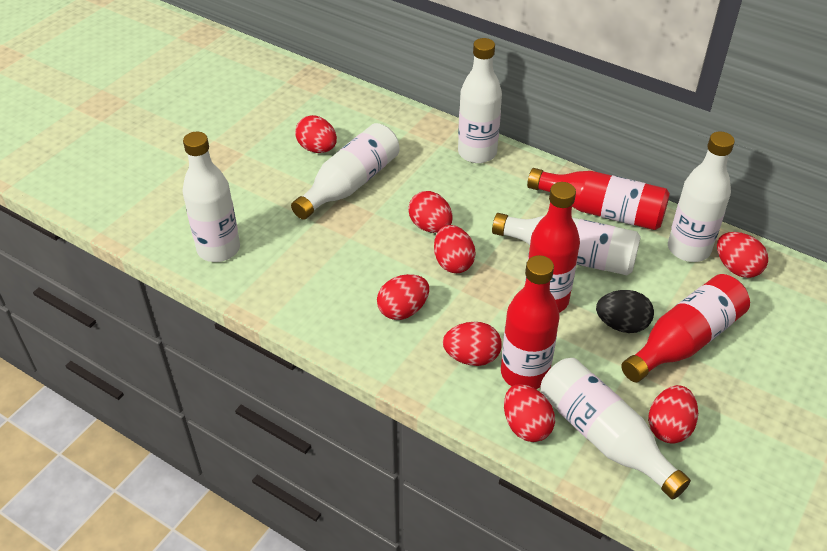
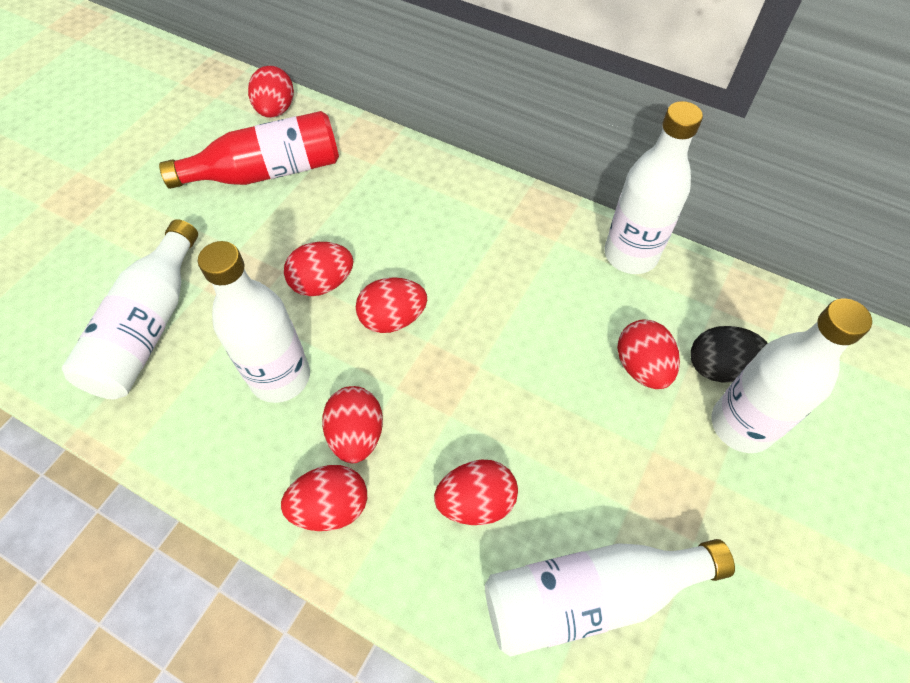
red bottle: 4 -> 1
red egg: 8 -> 7
white bottle: 6 -> 5

